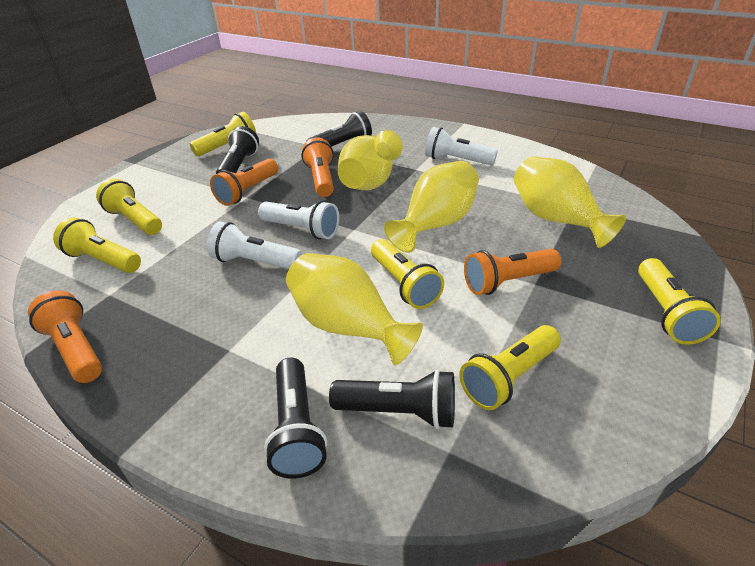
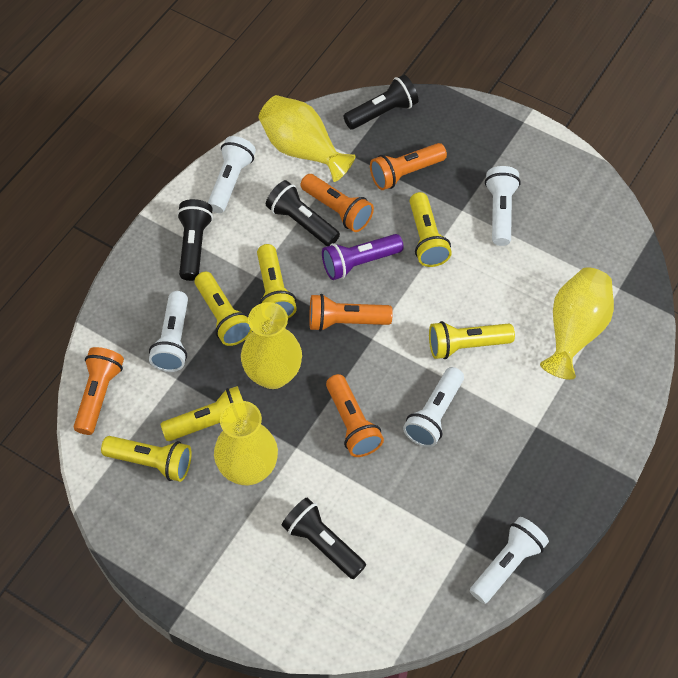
orange flashlight: 4 -> 5
purple flashlight: 0 -> 1
white flashlight: 3 -> 5

